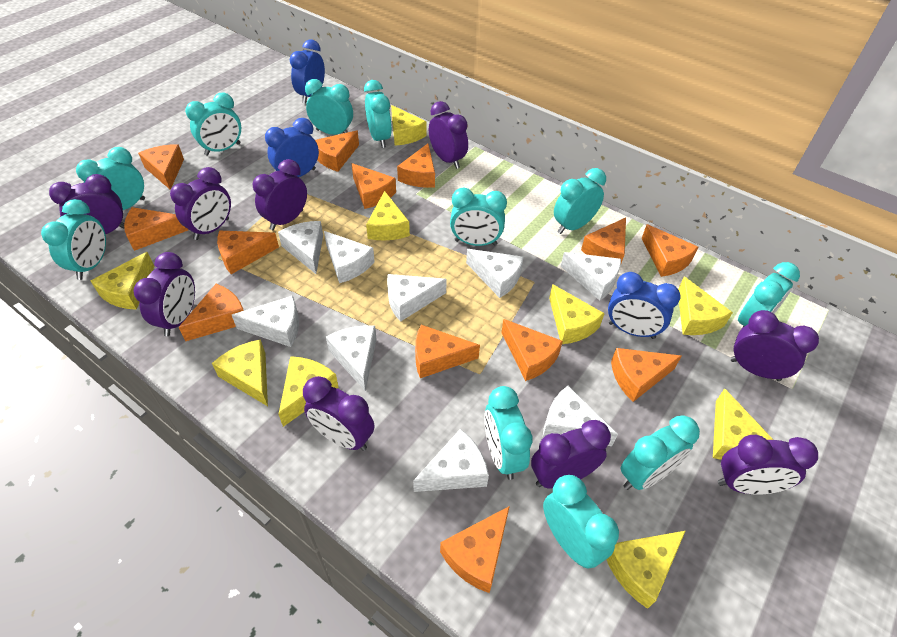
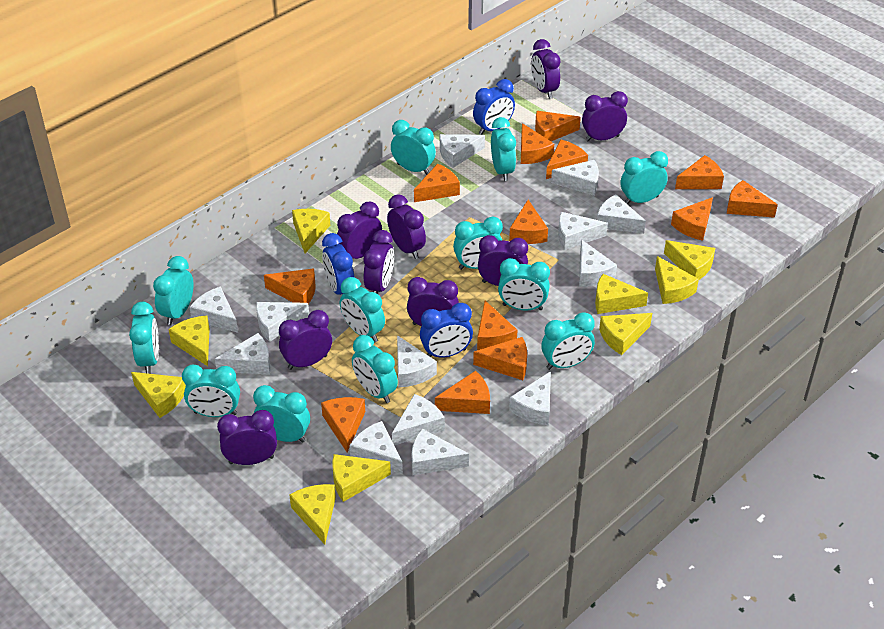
turquoise clock: 11 -> 12
white cheese: 9 -> 13

